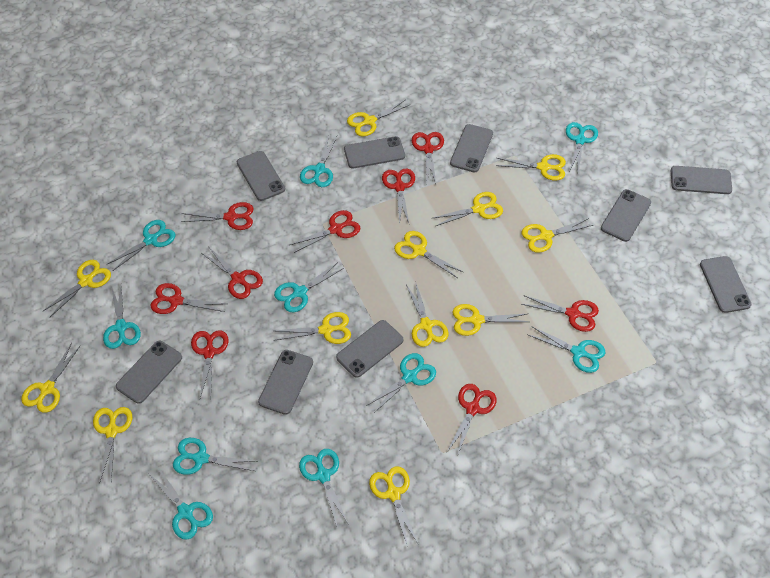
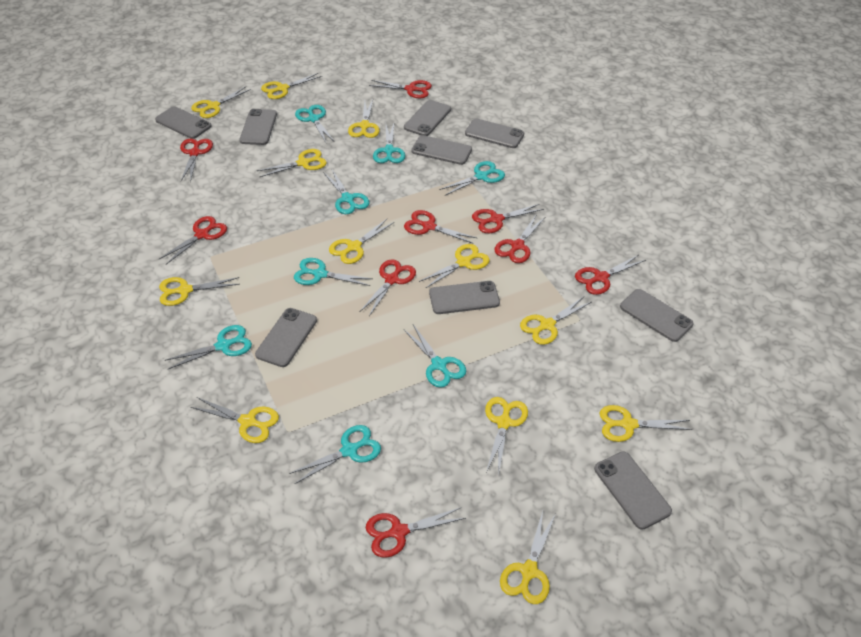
turquoise scissors: 10 -> 8

